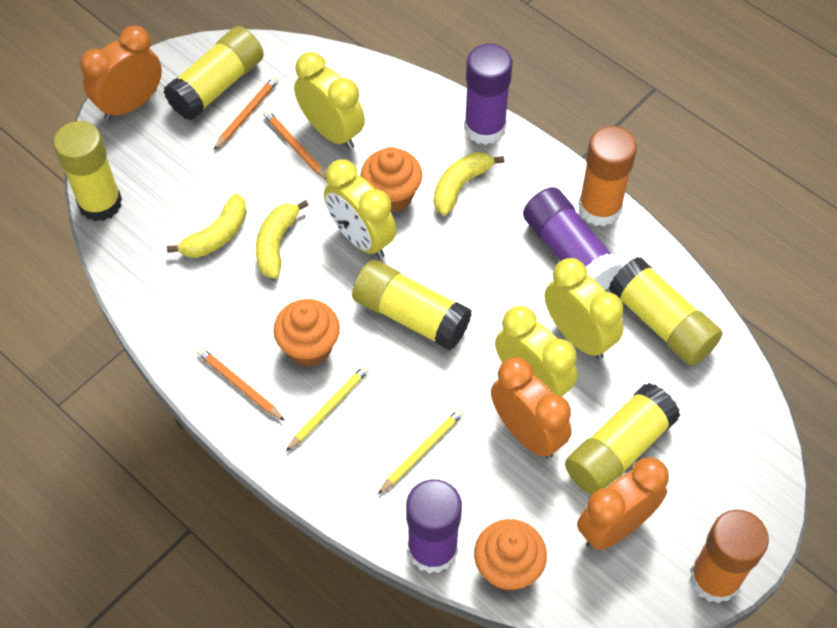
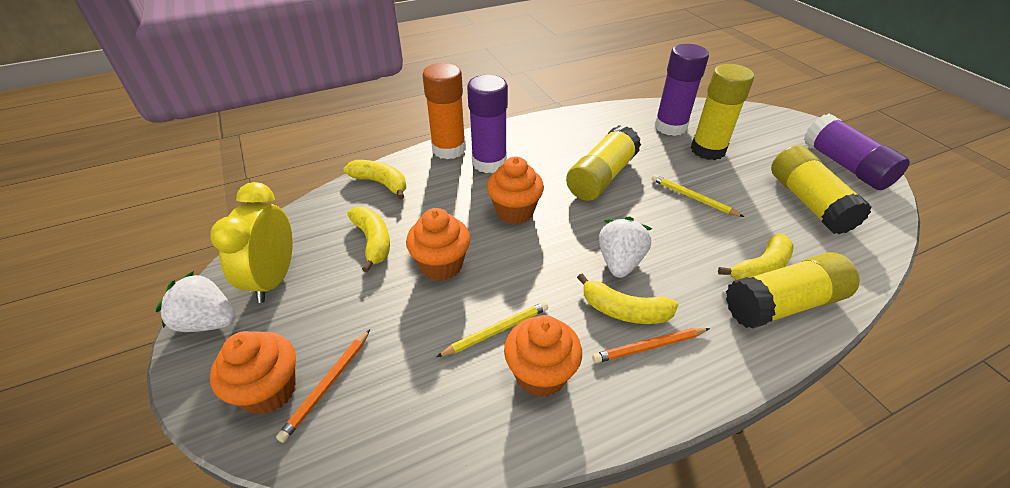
orange clock: 3 -> 0
orange cupcake: 3 -> 4
orange glue stick: 2 -> 1
orange pencil: 3 -> 2
white strawberry: 0 -> 2
yellow banana: 3 -> 4
yellow clock: 4 -> 1
yellow glue stick: 5 -> 4

